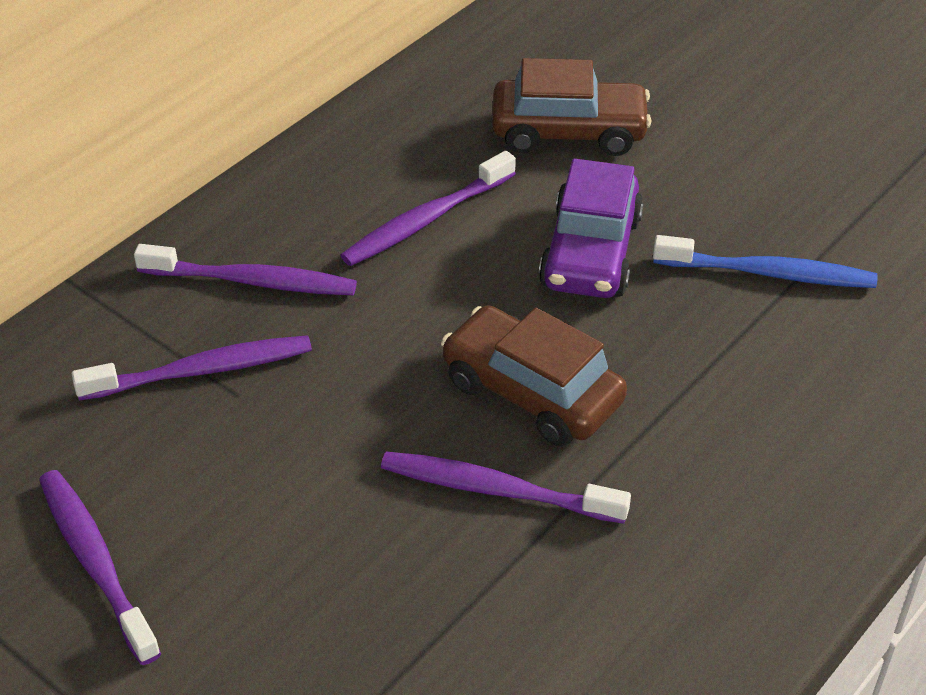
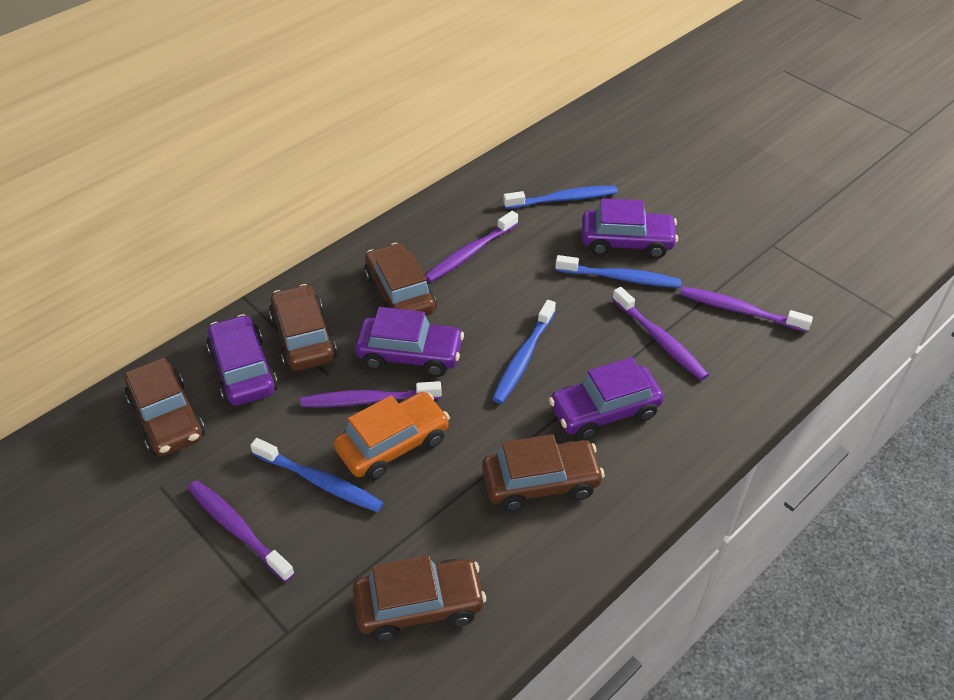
blue toothbrush: 1 -> 4
brown car: 2 -> 5
orange car: 0 -> 1
purple car: 1 -> 4

